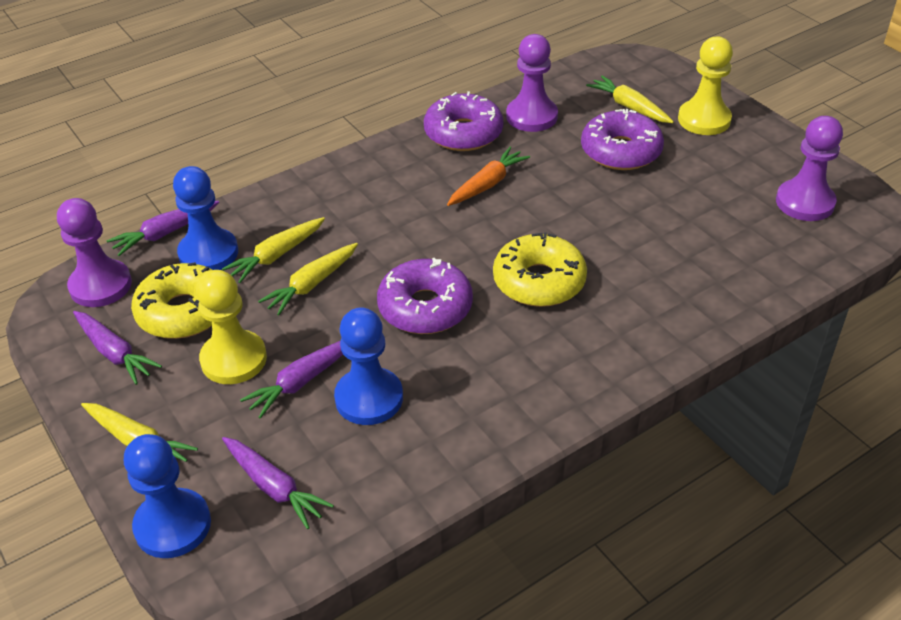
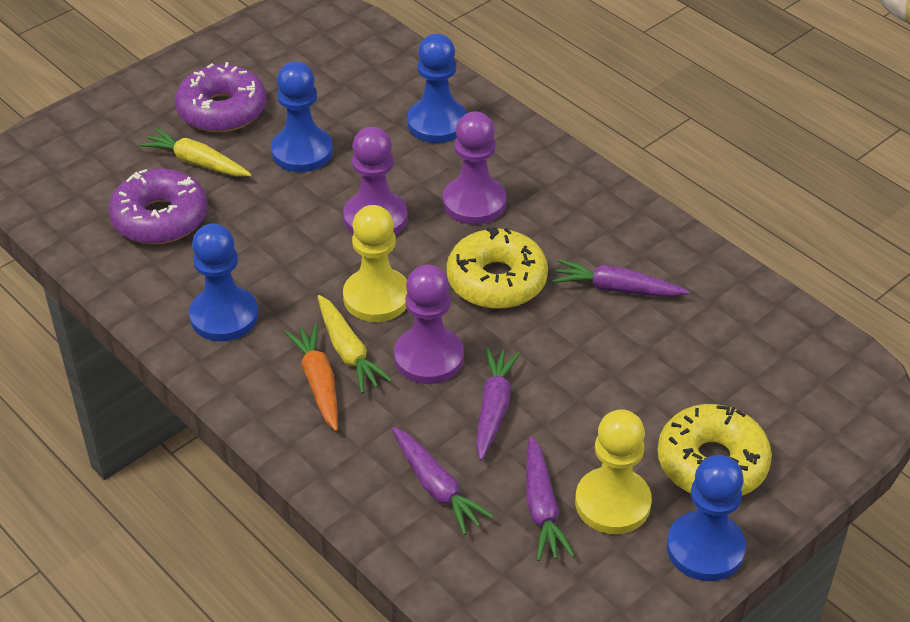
blue pawn: 3 -> 4
purple donut: 3 -> 2
yellow carrot: 4 -> 2

